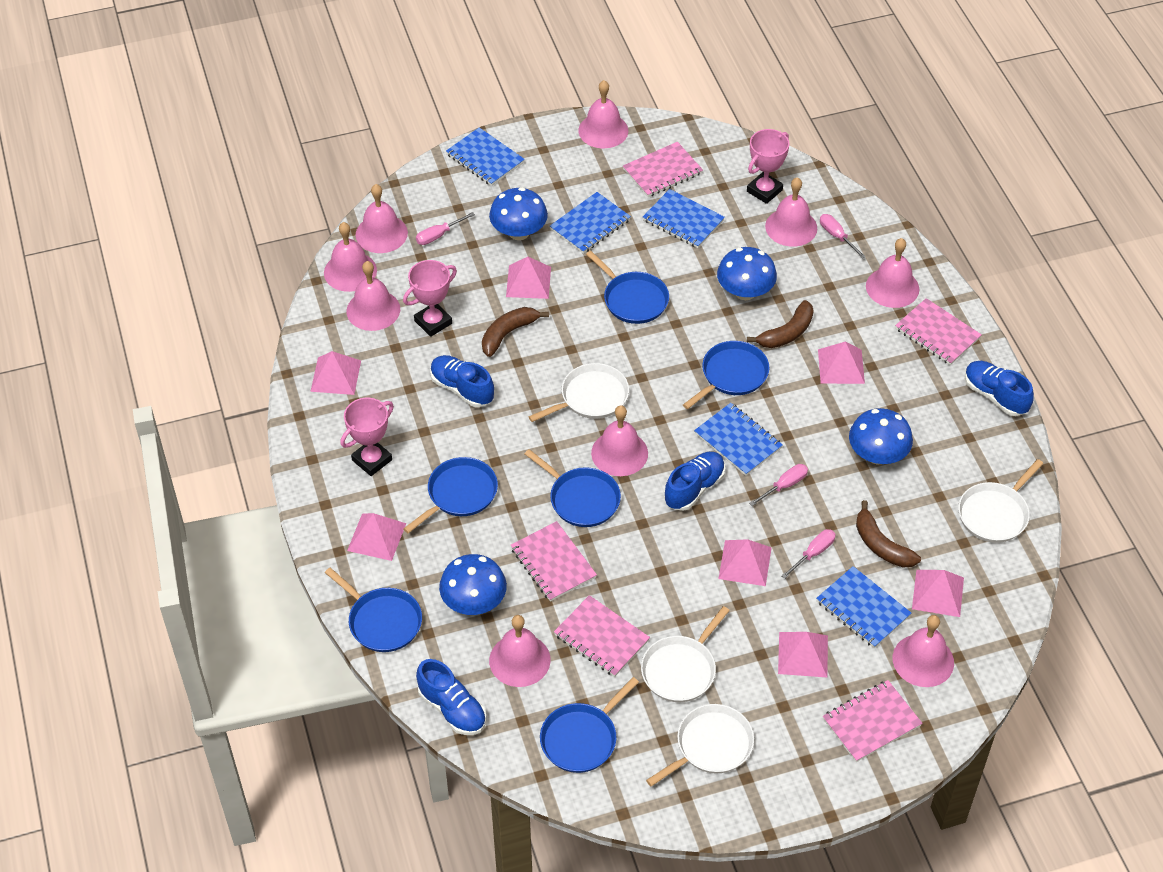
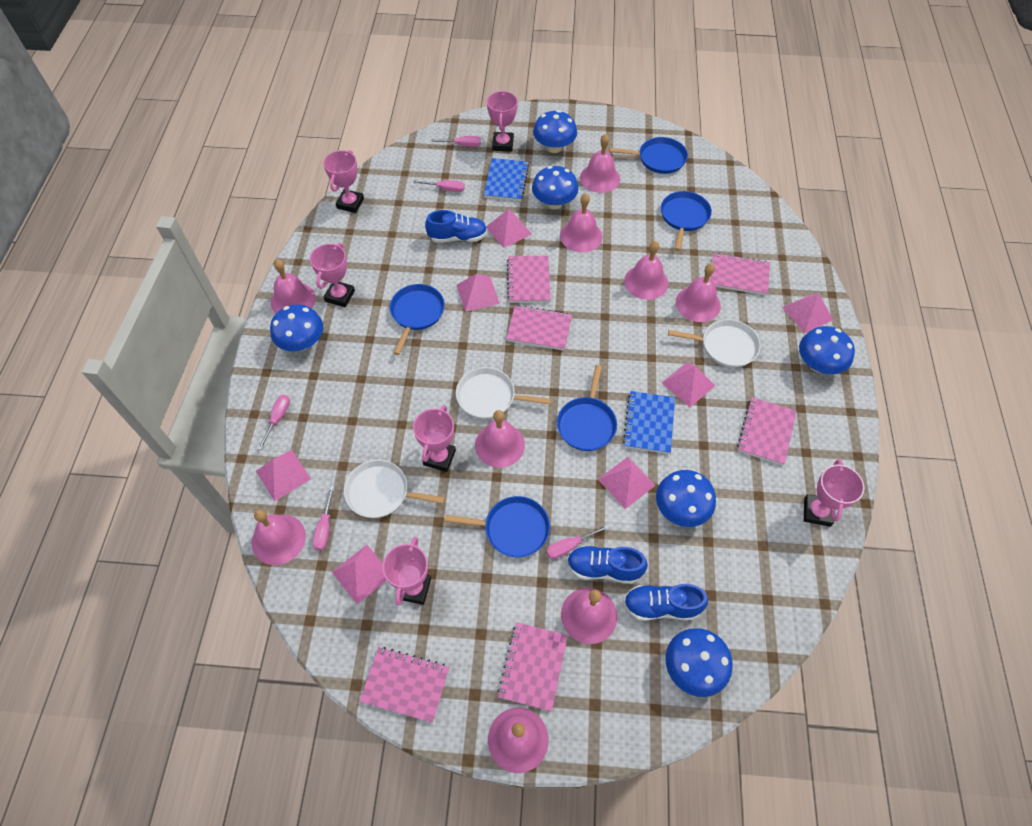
blue mushroom: 4 -> 6
blue notebook: 5 -> 2
blue pan: 6 -> 5
blue shoe: 4 -> 3
brown banana: 3 -> 0
pink notebook: 5 -> 6
pink screwdriver: 4 -> 5
pink trophy: 3 -> 6
white pan: 4 -> 3

